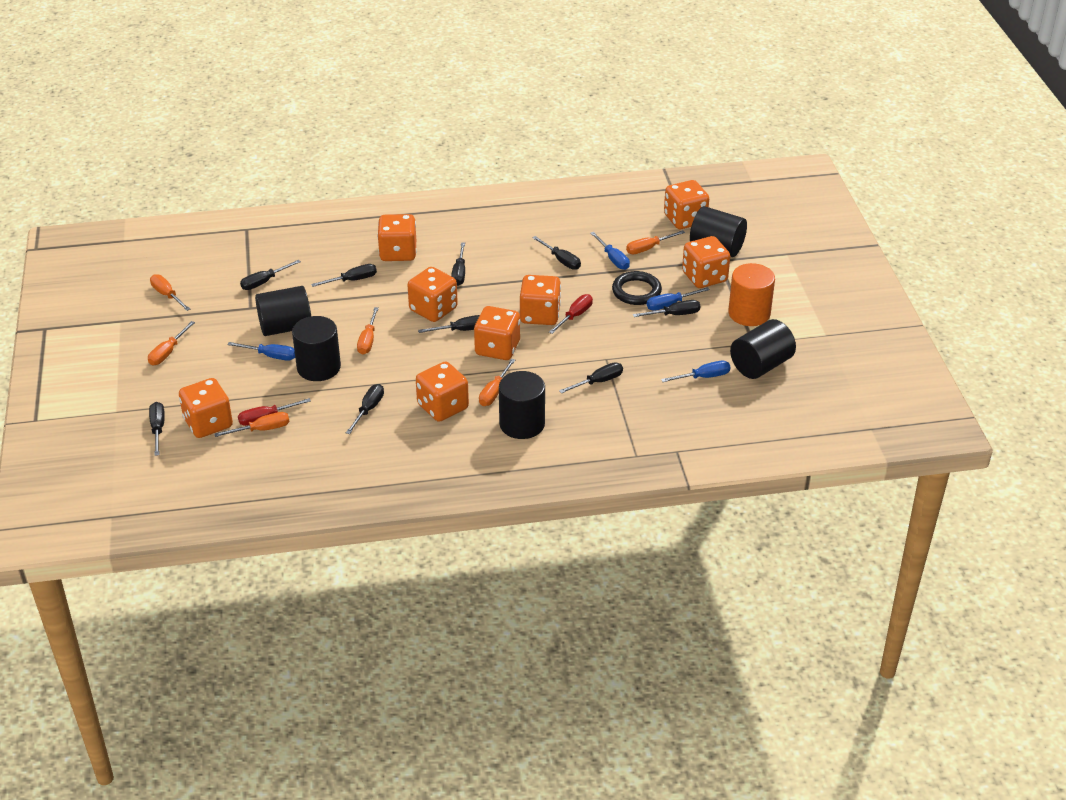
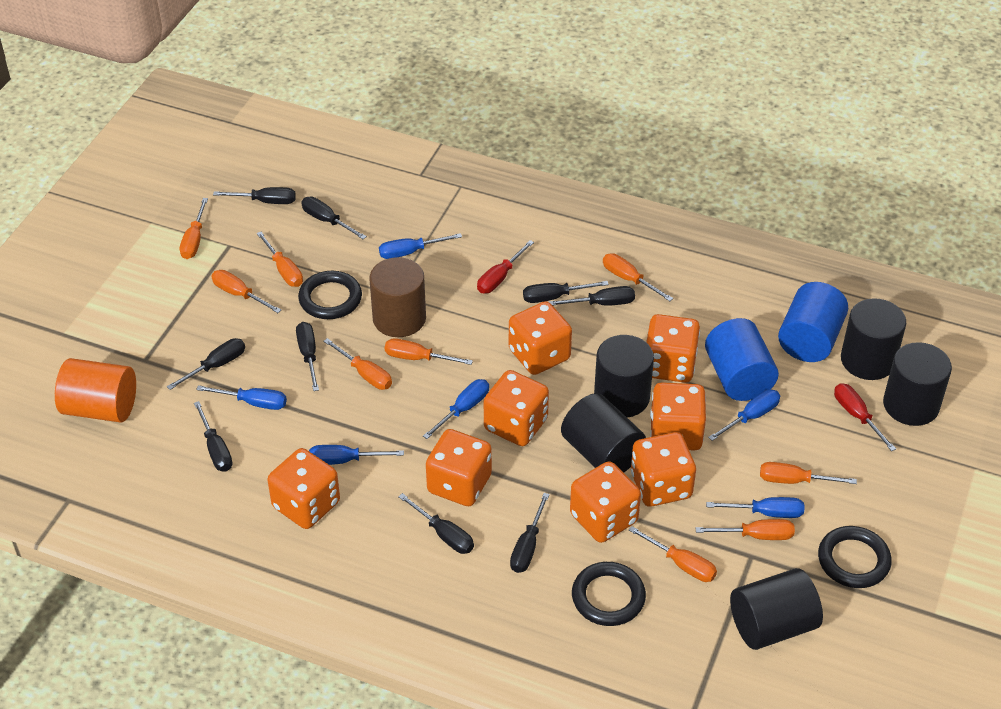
black ring: 1 -> 3
blue cylinder: 0 -> 2
blue screwdriver: 4 -> 6
brown cylinder: 0 -> 1
orange screwdriver: 6 -> 9

